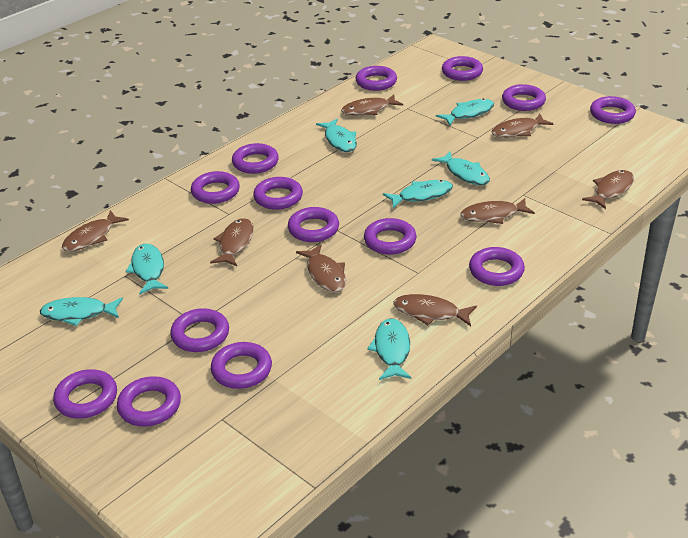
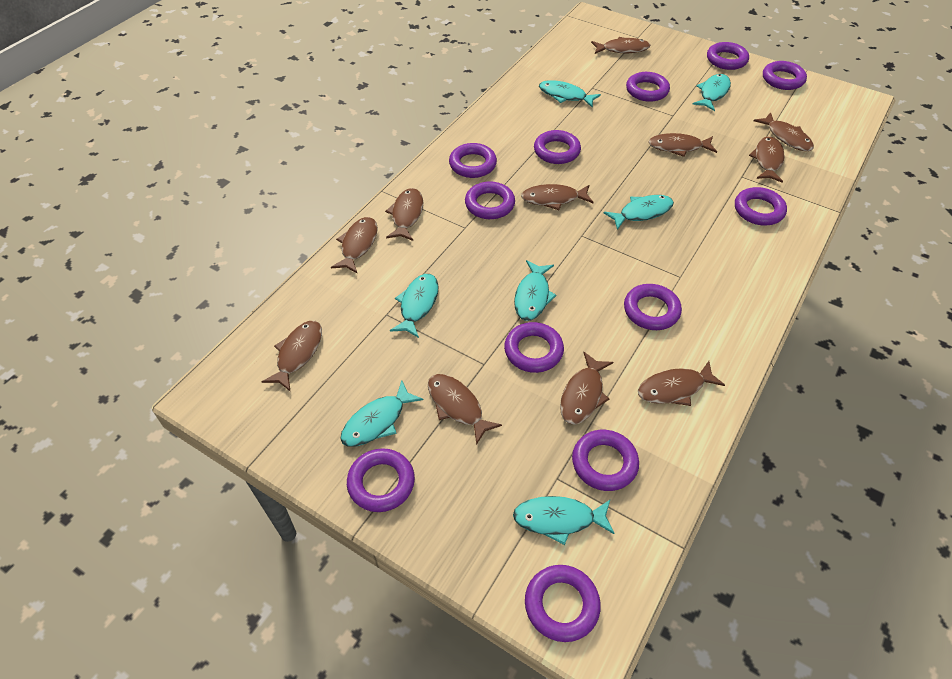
brown fish: 8 -> 11
purple ring: 14 -> 12

